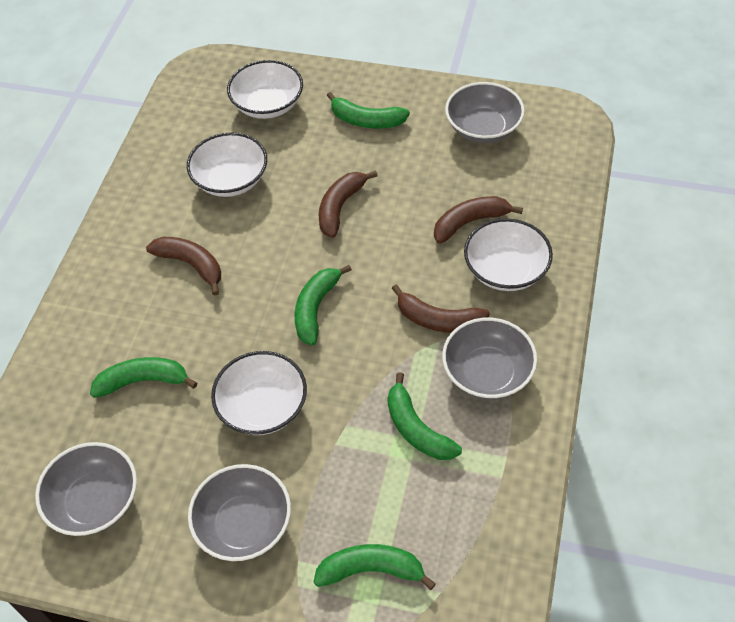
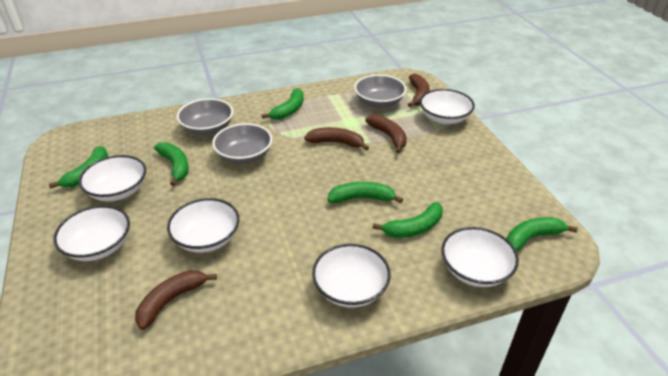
green banana: 5 -> 6
grey bowl: 4 -> 3
white bowl: 4 -> 6

